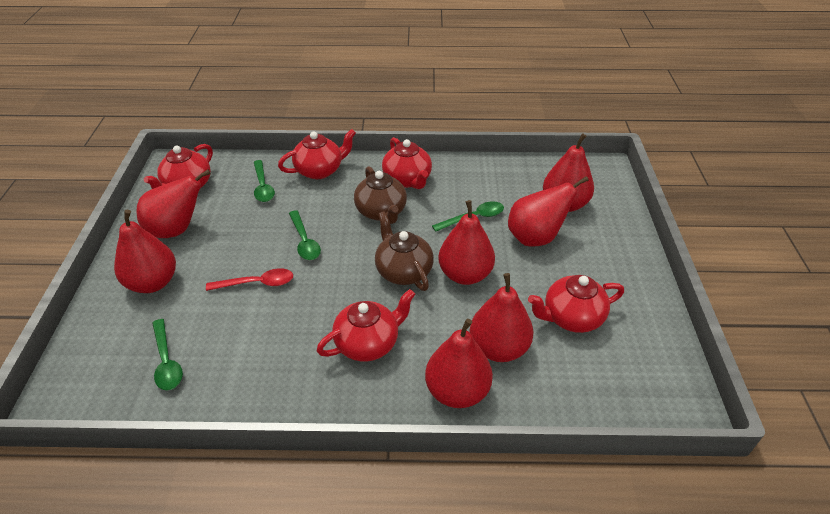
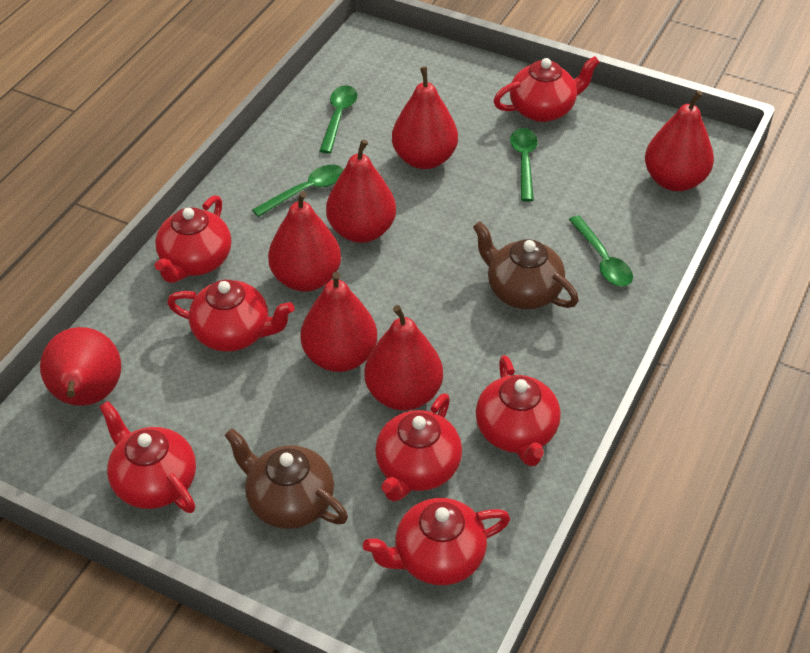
red spoon: 1 -> 0
red teapot: 5 -> 7

